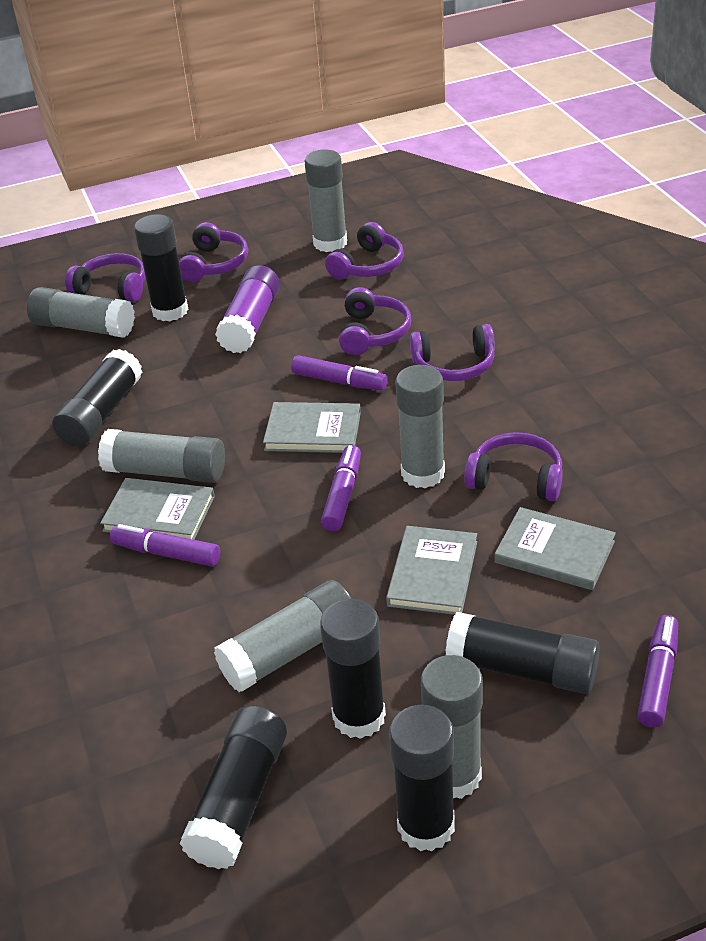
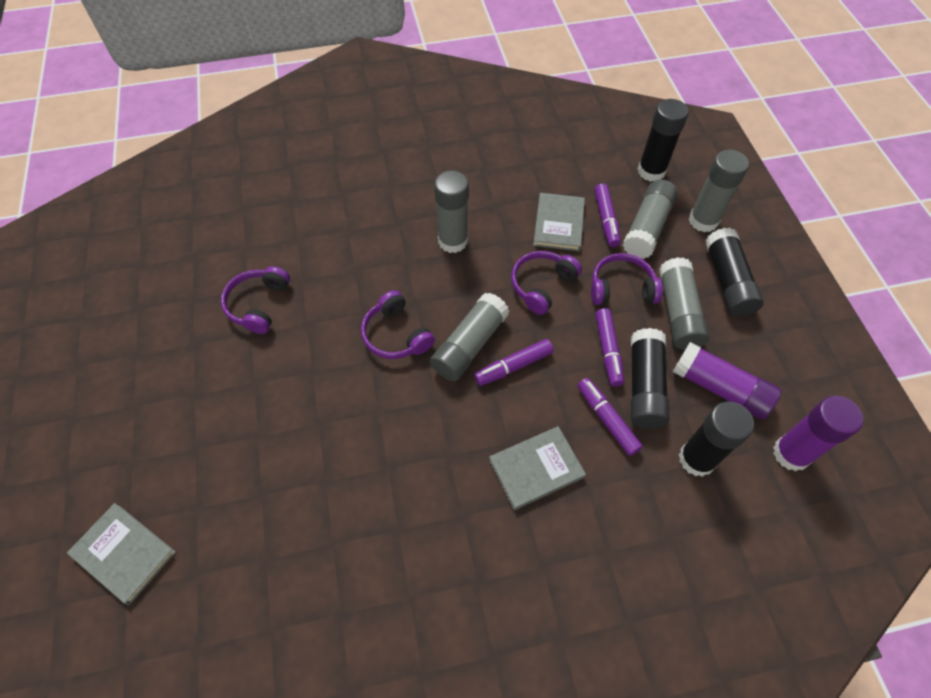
black glue stick: 6 -> 4
grey book: 4 -> 3
grey glue stick: 6 -> 5
purple glue stick: 1 -> 2
purple headphones: 6 -> 4

